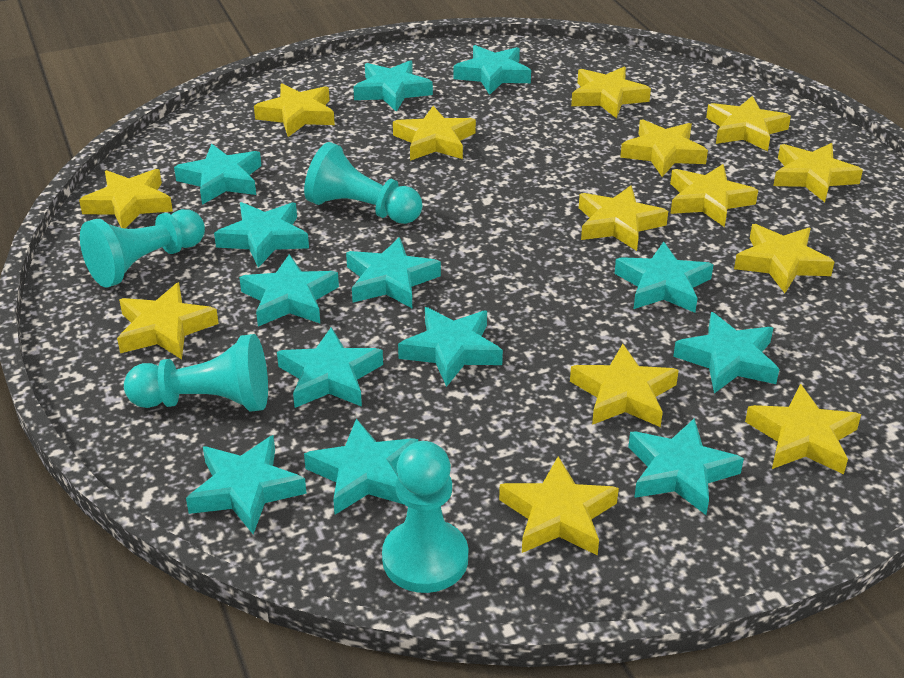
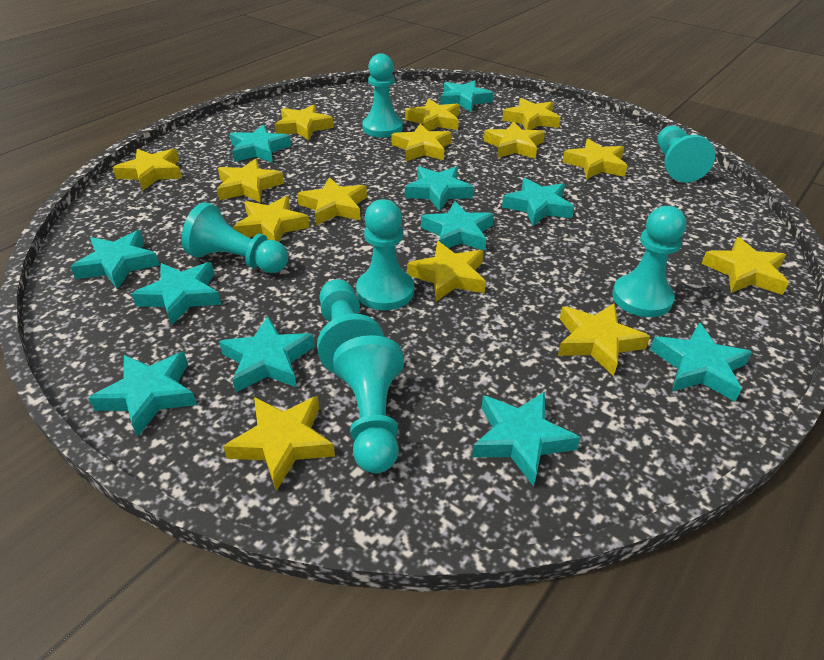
turquoise pawn: 4 -> 7
turquoise star: 13 -> 11

